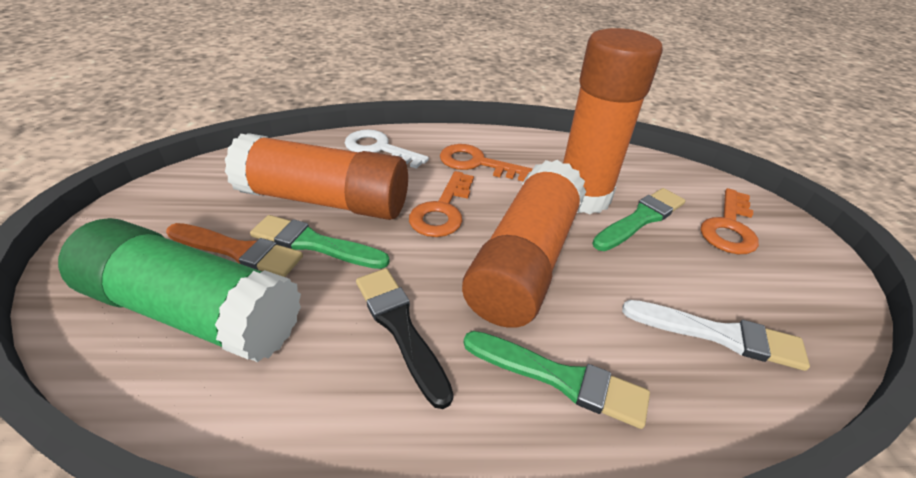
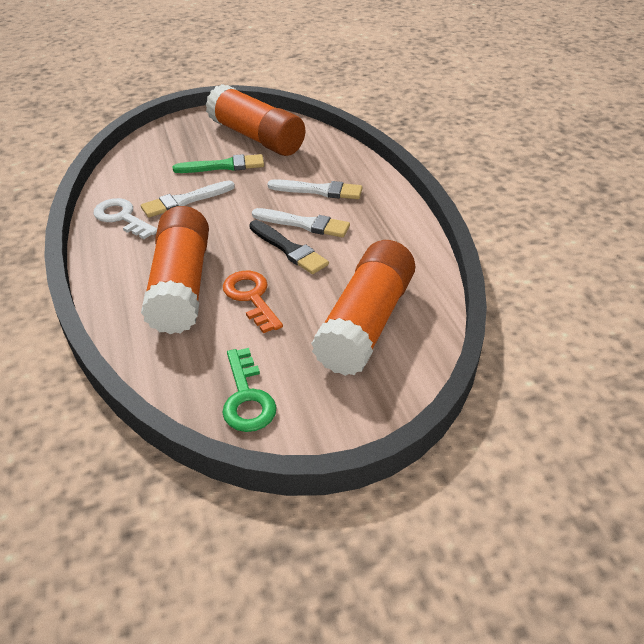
green brush: 3 -> 1
green glue stick: 1 -> 0
green key: 0 -> 1
orange brush: 1 -> 0
orange key: 3 -> 1
white brush: 1 -> 3

